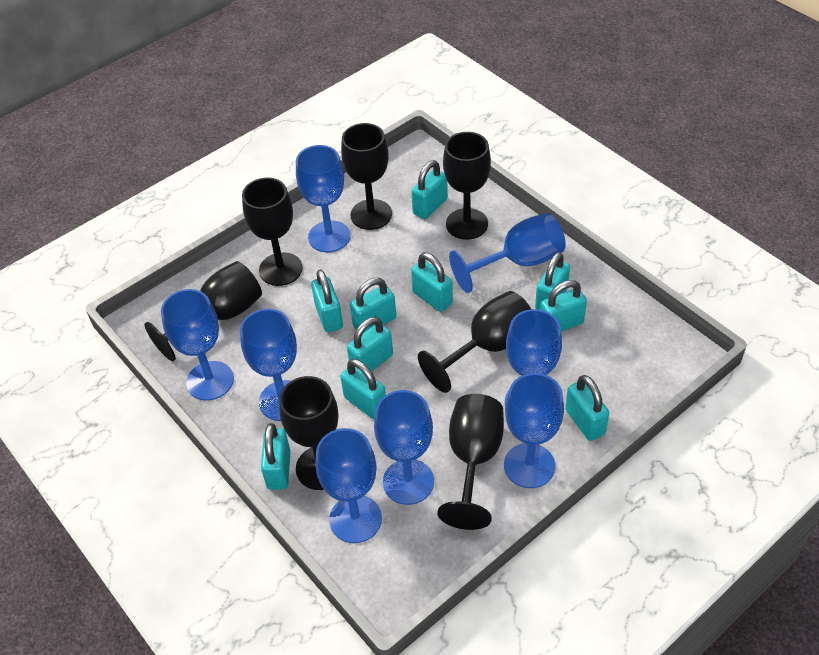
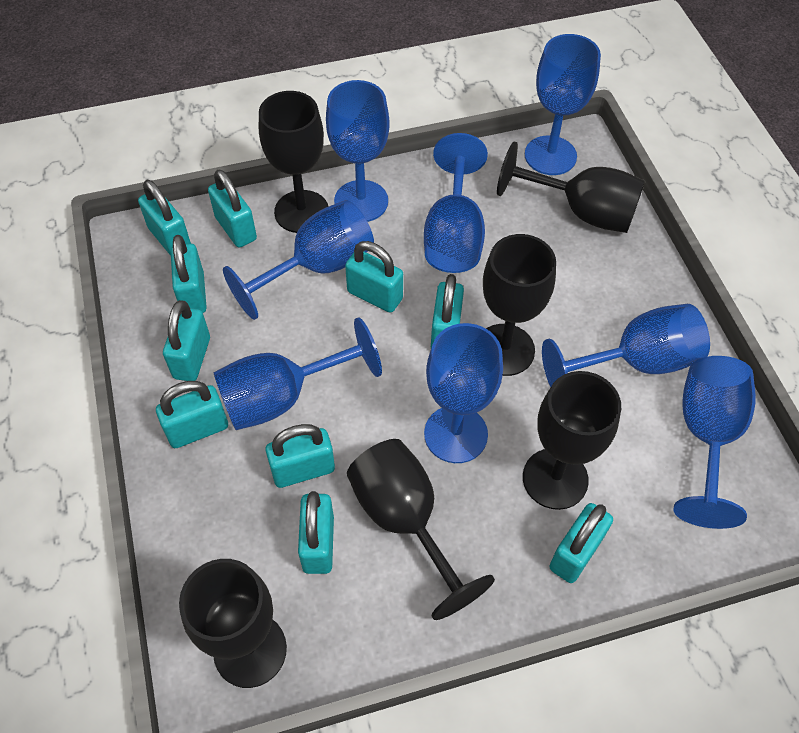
black goblet: 7 -> 6

